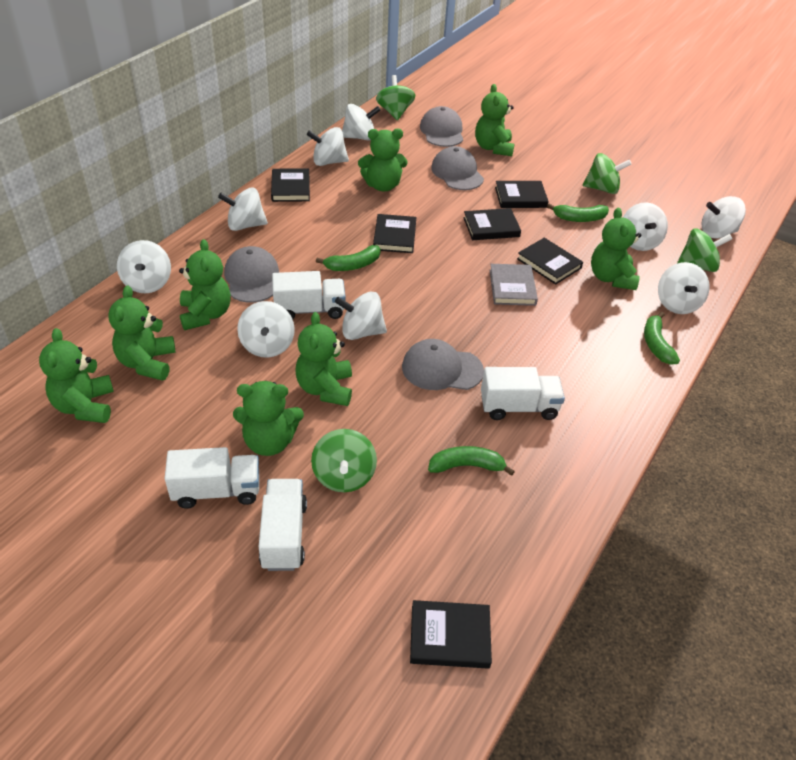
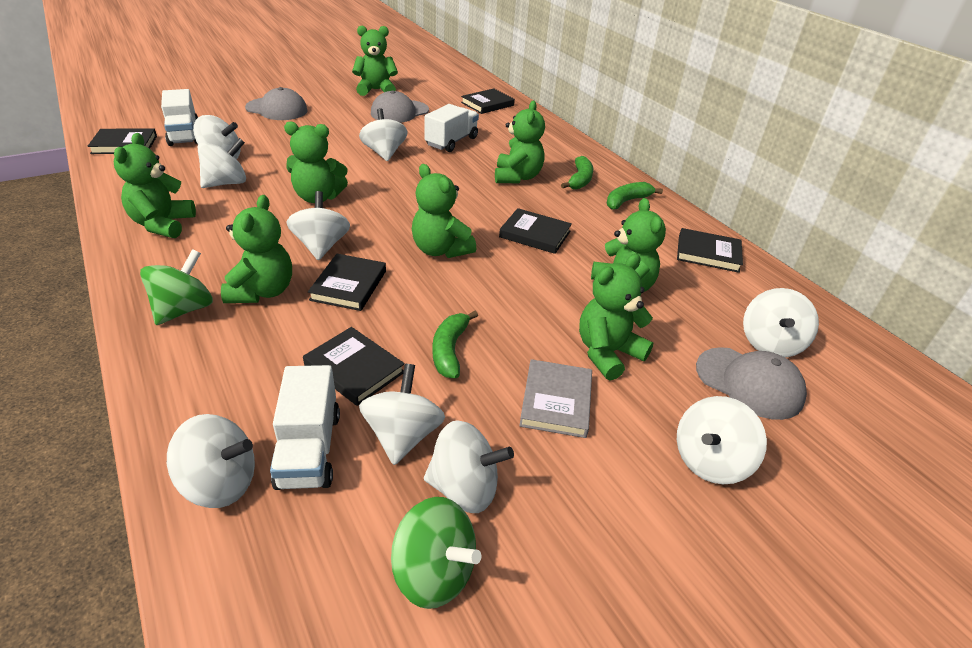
green banana: 4 -> 3
green spinning top: 4 -> 2
grey cap: 4 -> 3
white truck: 4 -> 3

